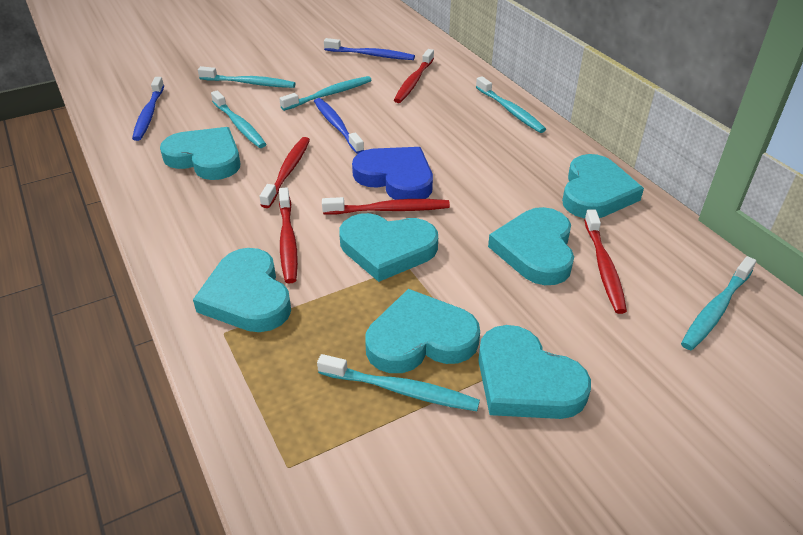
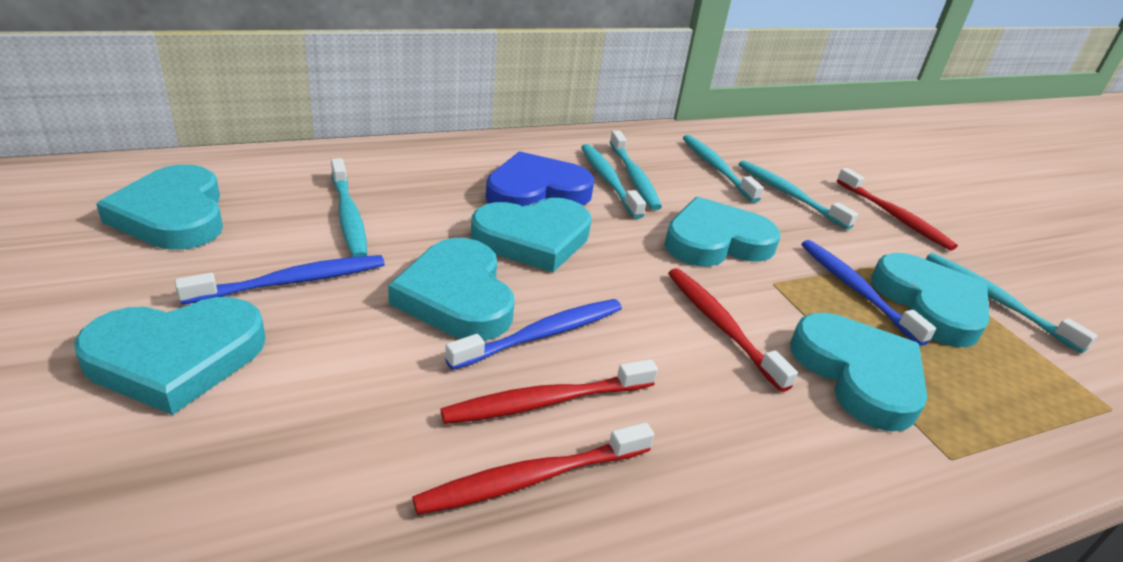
red toothbrush: 5 -> 4

